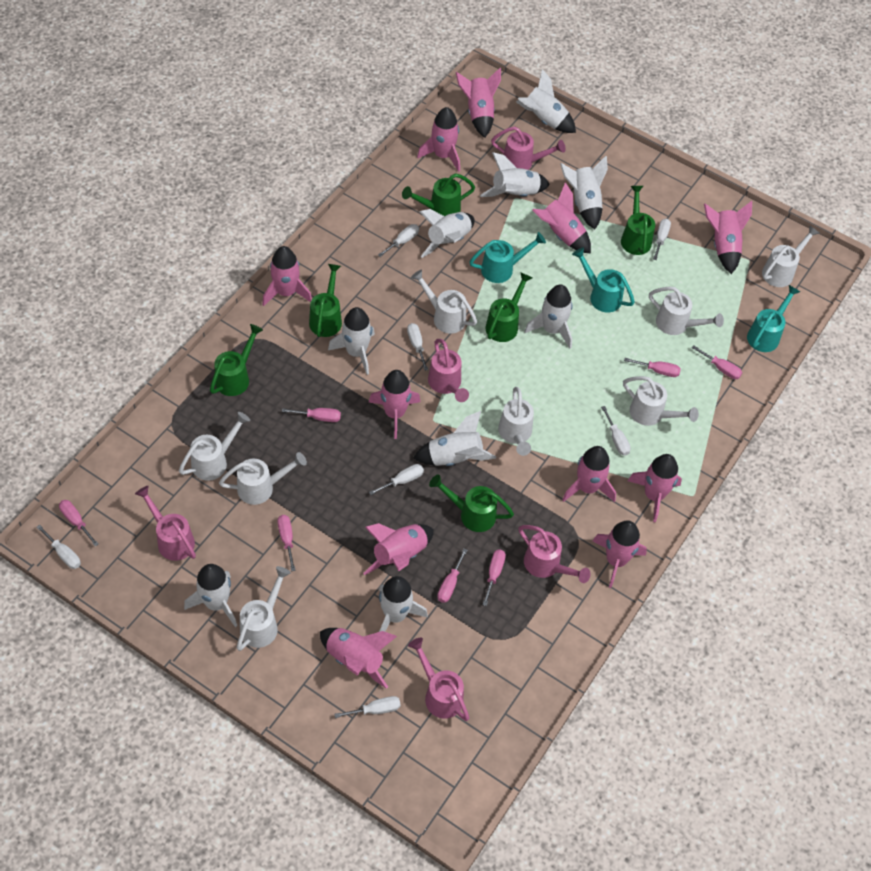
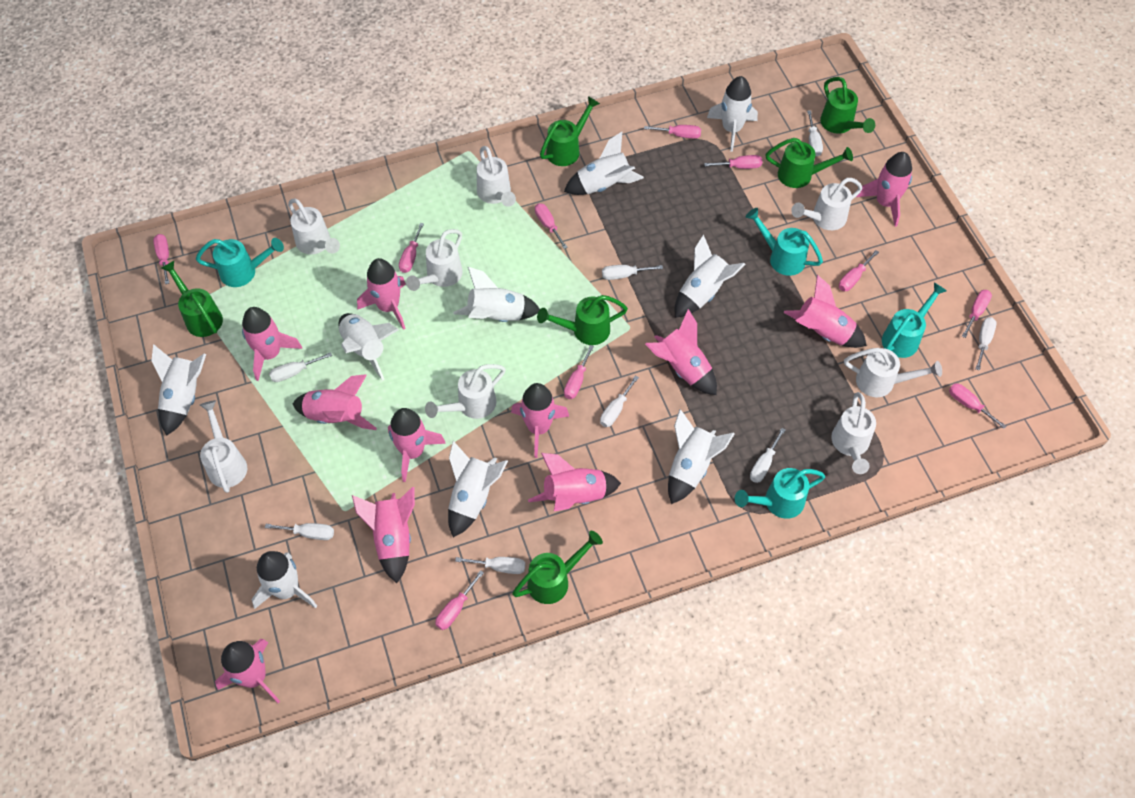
pink screwdriver: 7 -> 10
pink watering can: 5 -> 0
turquoise watering can: 3 -> 4
white screwdriver: 7 -> 8

